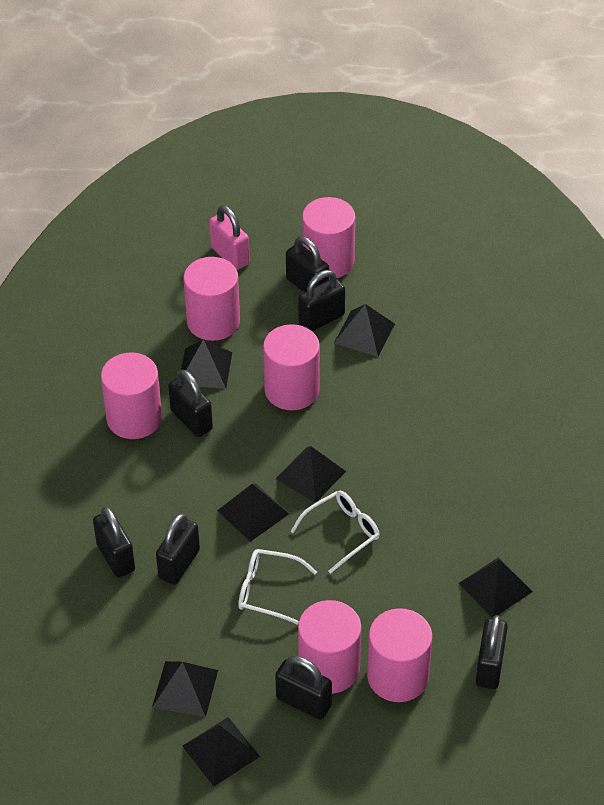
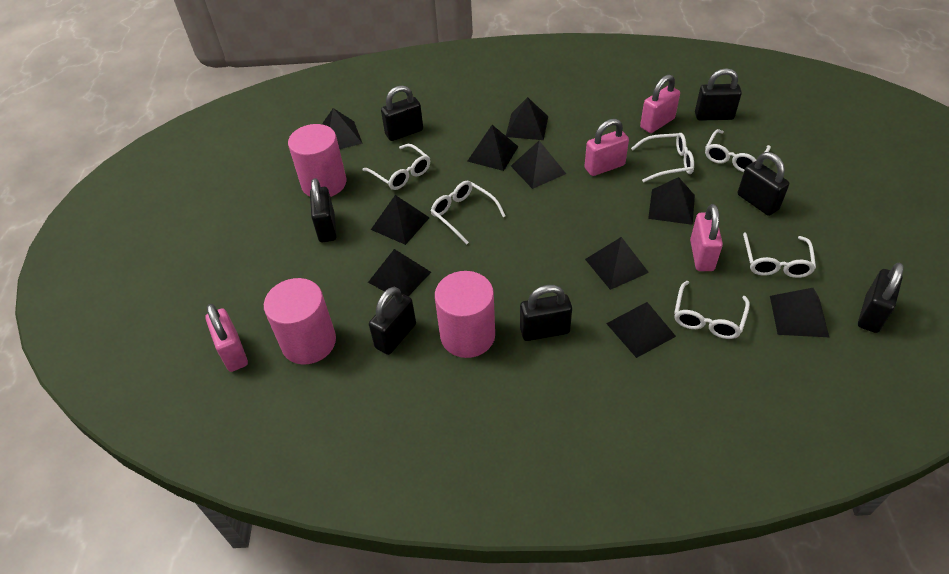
black pyramid: 7 -> 10
pink cylinder: 6 -> 3
pink padlock: 1 -> 4
white glasses: 2 -> 6

